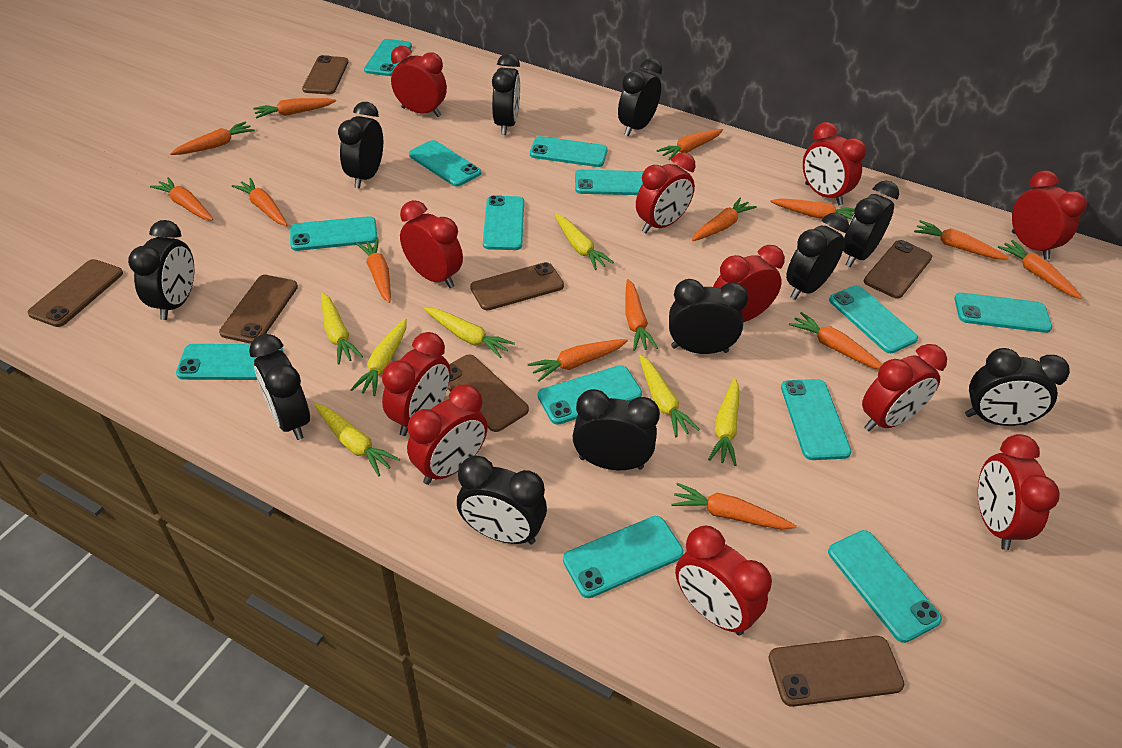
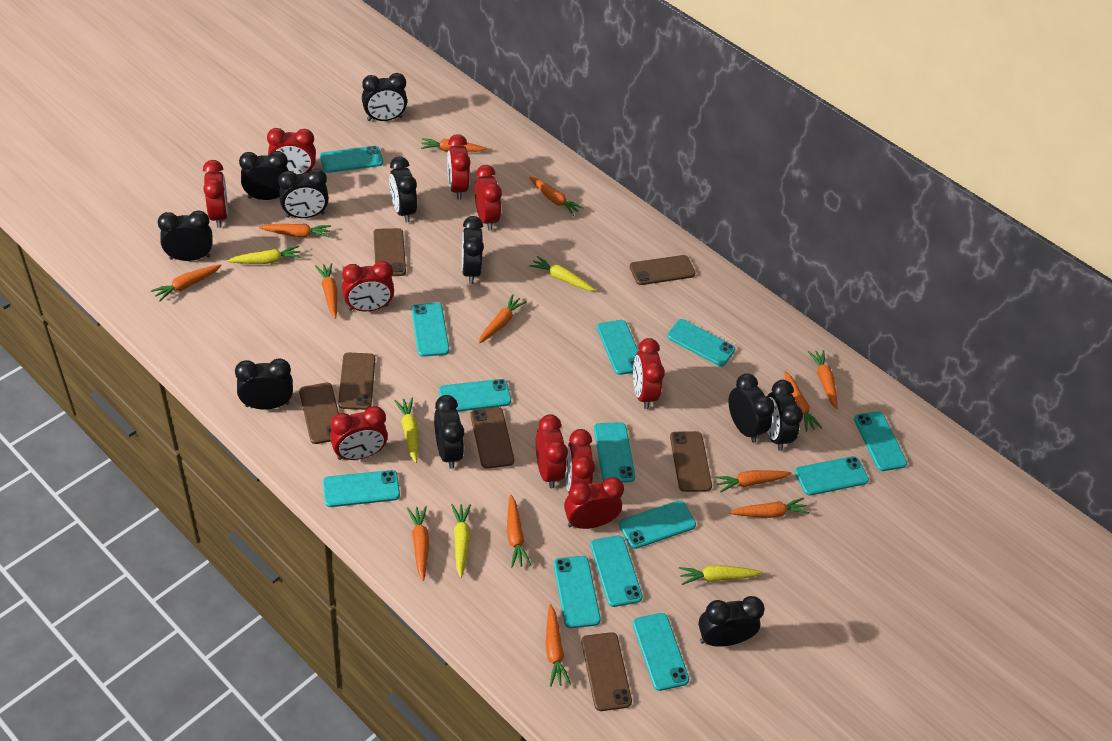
orange carrot: 14 -> 13
red clock: 11 -> 10
yellow carrot: 7 -> 5

